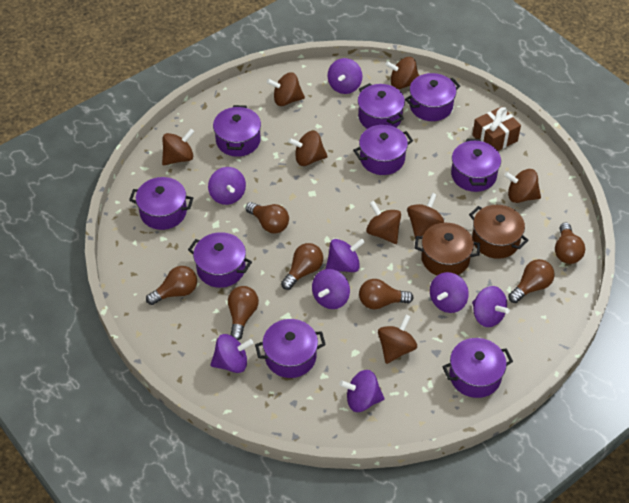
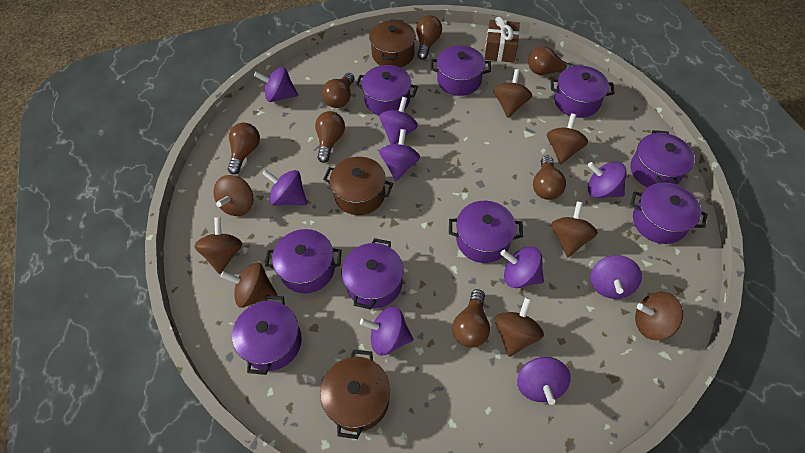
brown pot: 2 -> 3
purple spinning top: 8 -> 9

